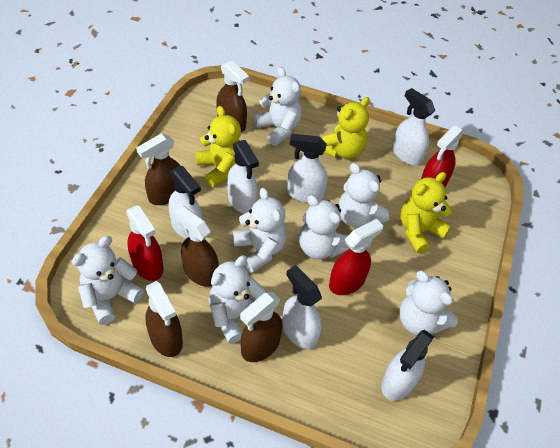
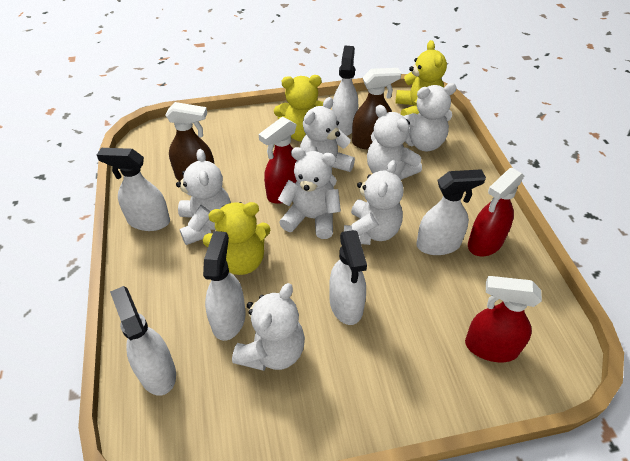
brown spray bottle: 5 -> 2

